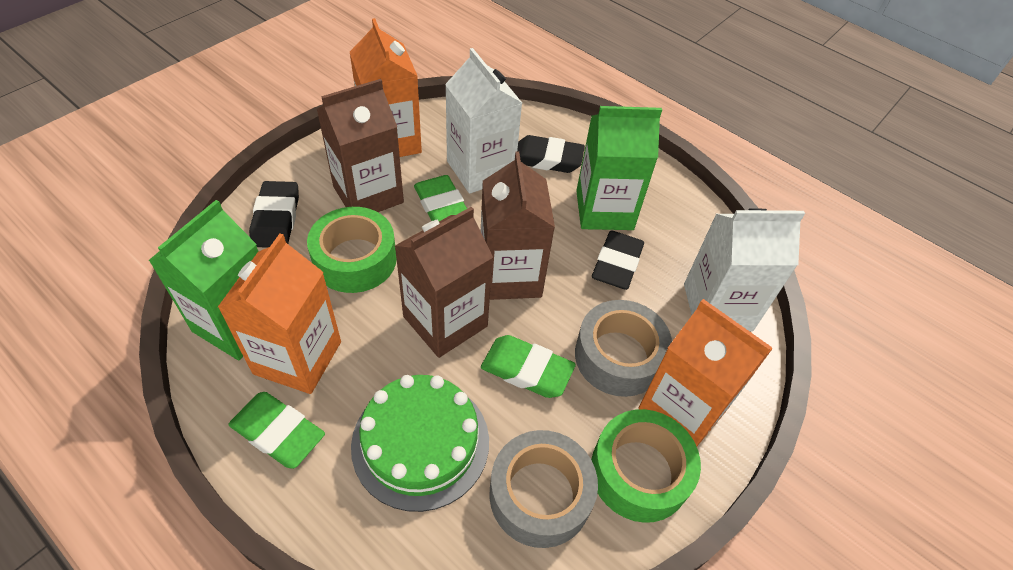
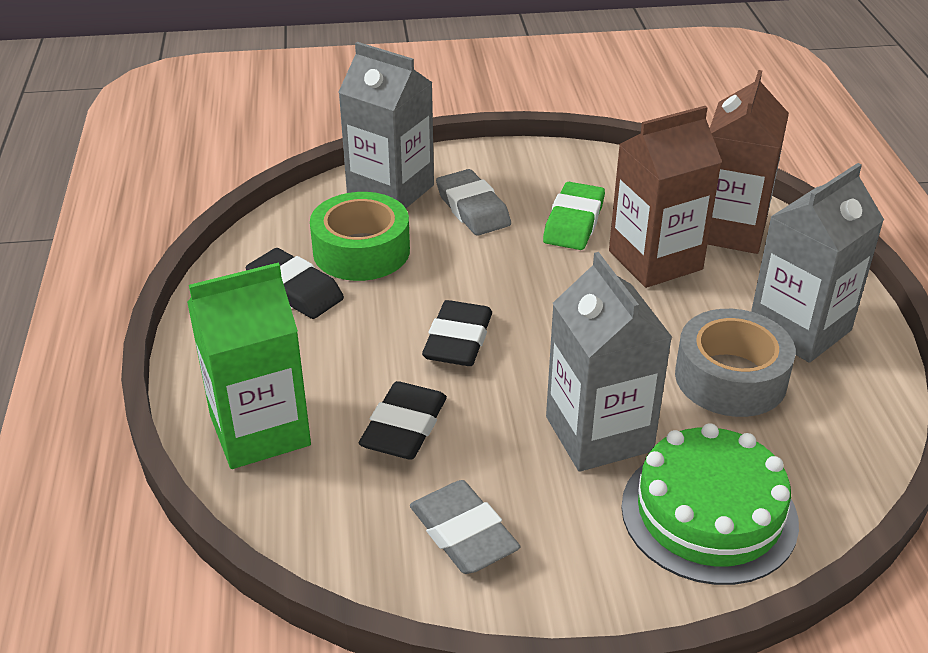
brown carton: 3 -> 2
green carton: 2 -> 1
green eraser: 3 -> 1
green tape: 2 -> 1
grey carton: 0 -> 3
grey eraser: 0 -> 2
grey tape: 2 -> 1
orange carton: 3 -> 0
white carton: 2 -> 0

